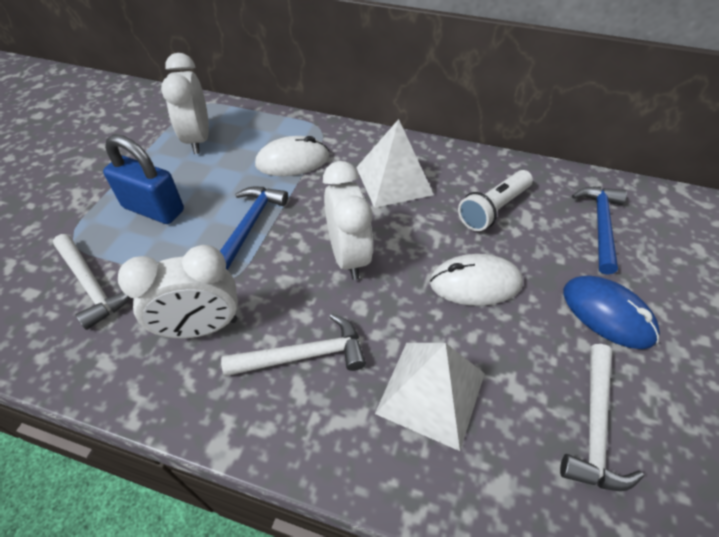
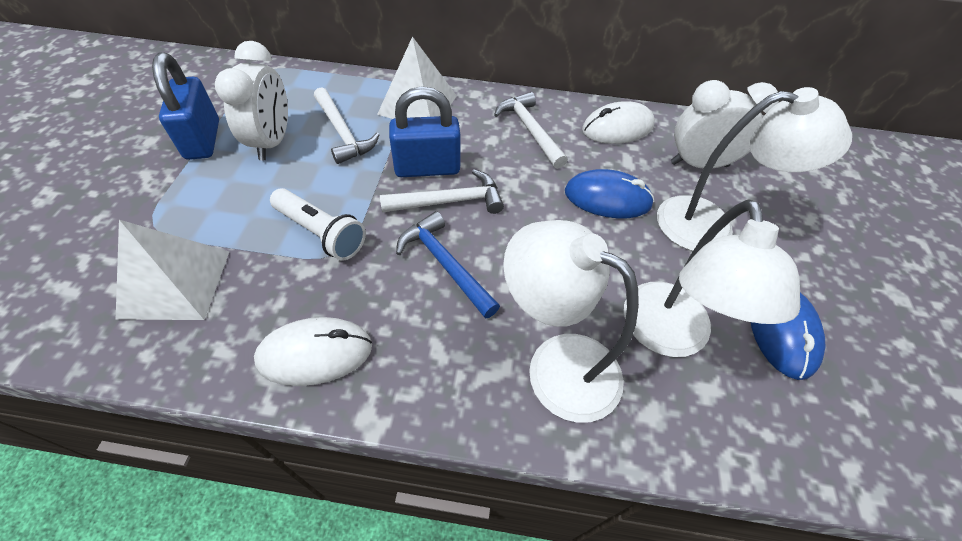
blue hammer: 2 -> 1
blue mouse: 1 -> 2
blue padlock: 1 -> 2
white clock: 3 -> 2
white lamp: 0 -> 3

